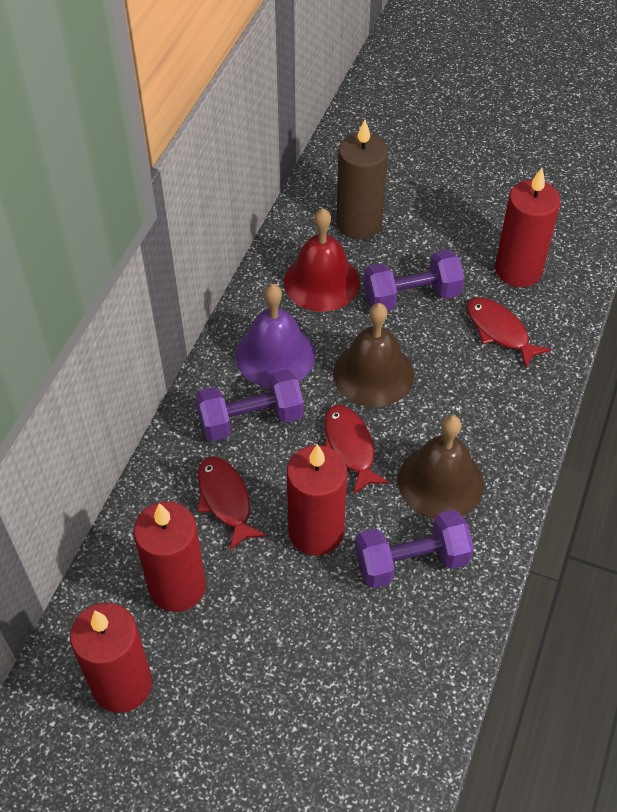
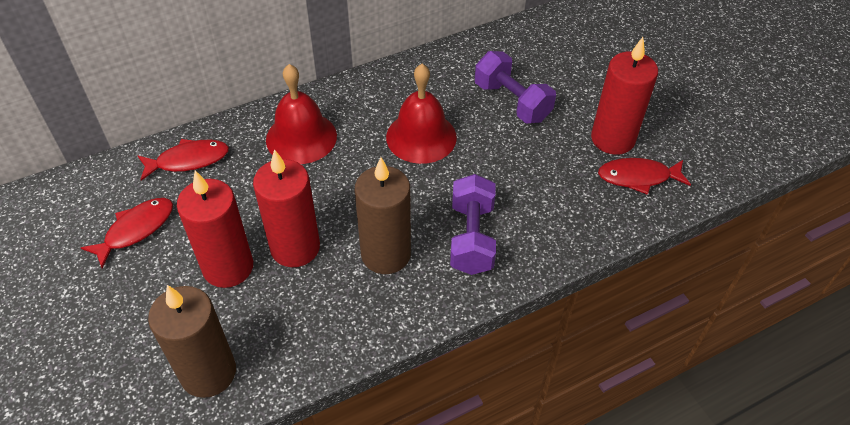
brown bell: 2 -> 0
brown candle: 1 -> 2
purple bell: 1 -> 0
purple dumbbell: 3 -> 2
red bell: 1 -> 2
red candle: 4 -> 3

